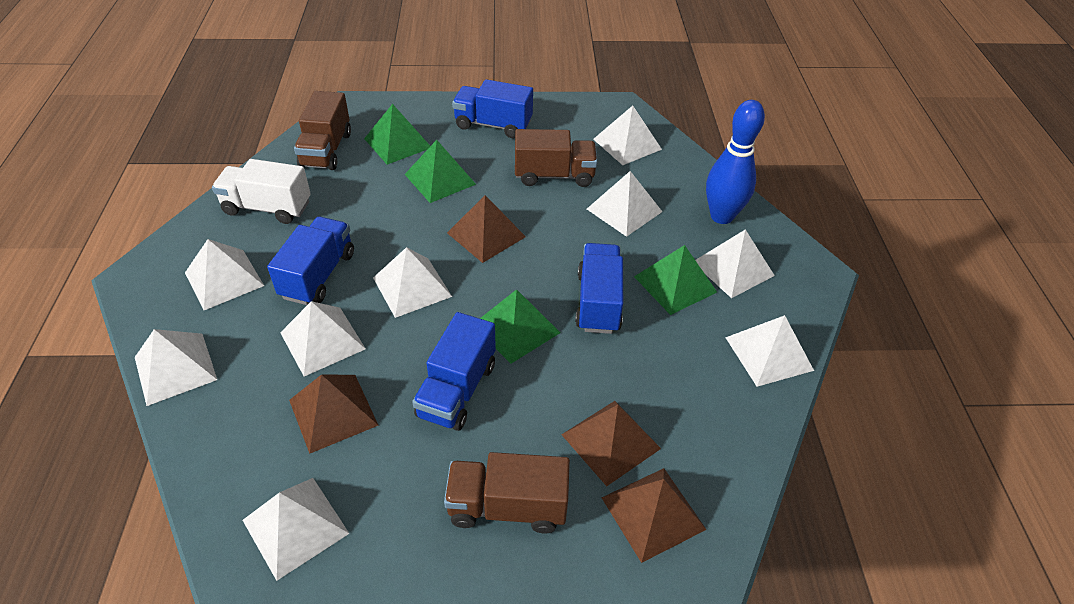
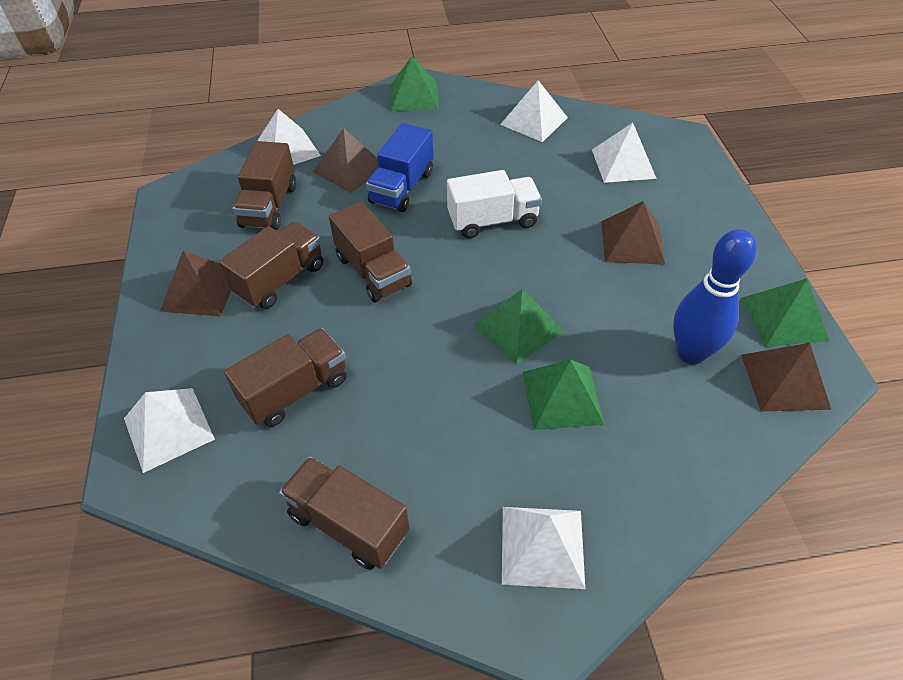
blue truck: 4 -> 1
brown truck: 3 -> 5
white pyramid: 9 -> 5

